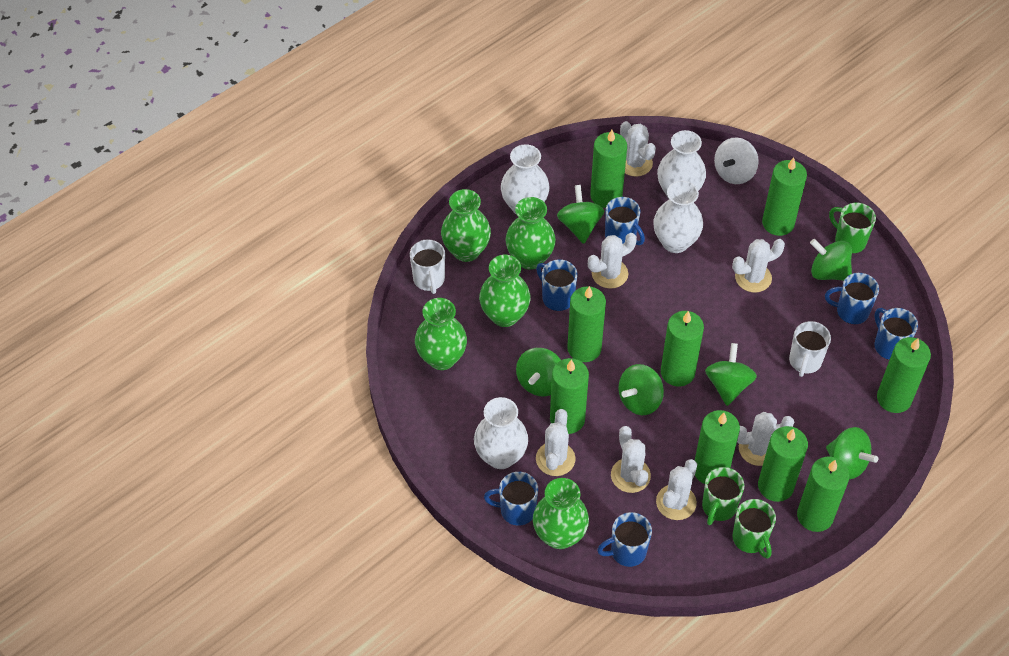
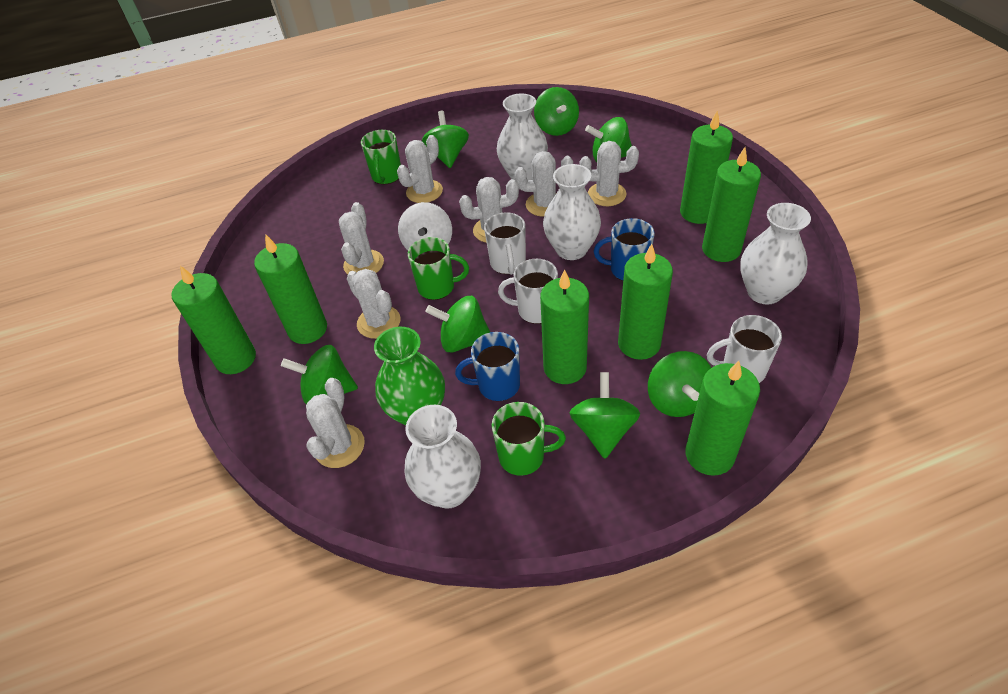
blue mug: 6 -> 2
green candle: 9 -> 7
green spinning top: 6 -> 7
green vase: 5 -> 1
white mug: 2 -> 3

